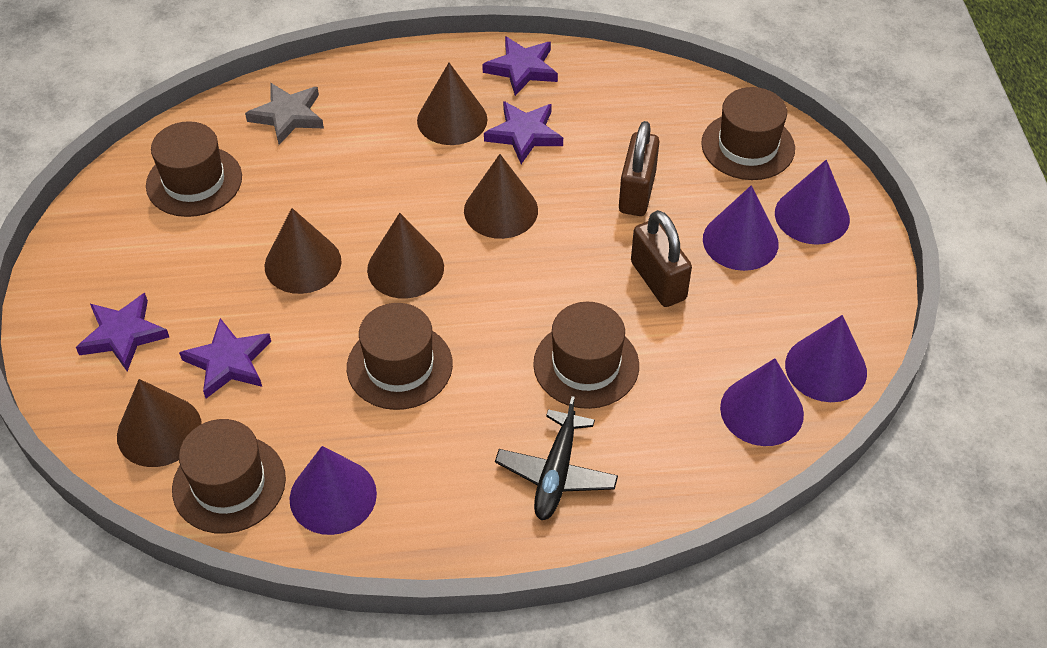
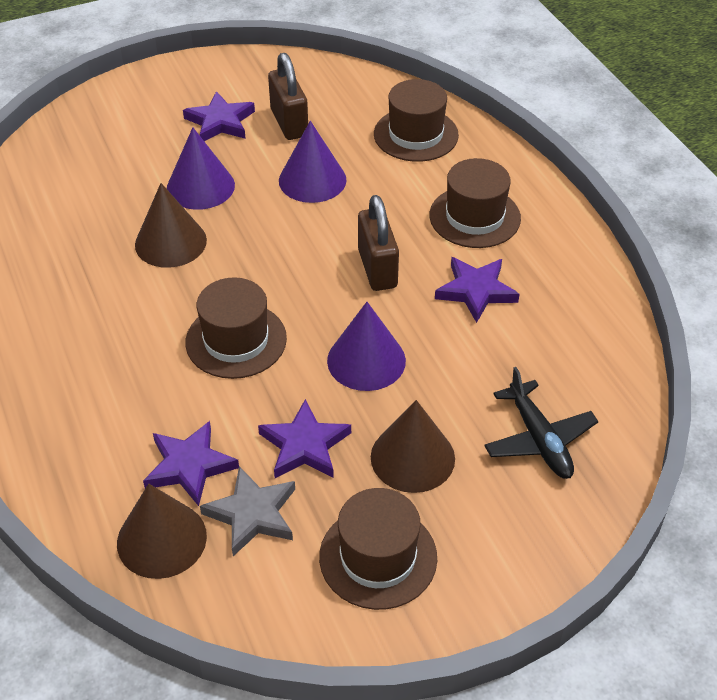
brown cone: 5 -> 3
brown hat: 5 -> 4
purple cone: 5 -> 3

